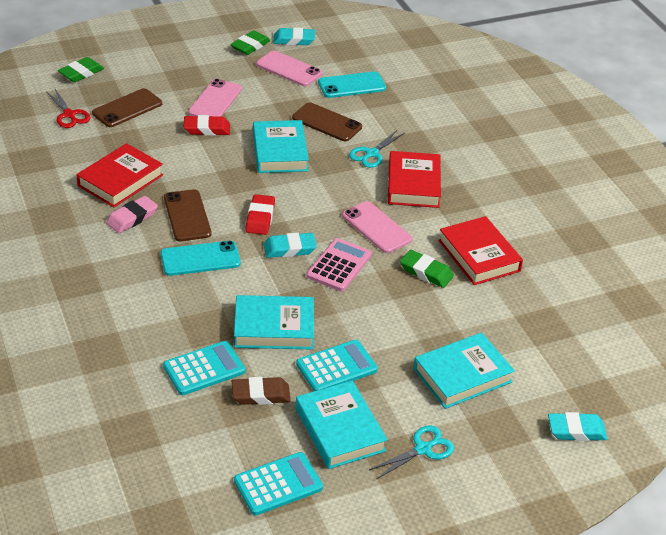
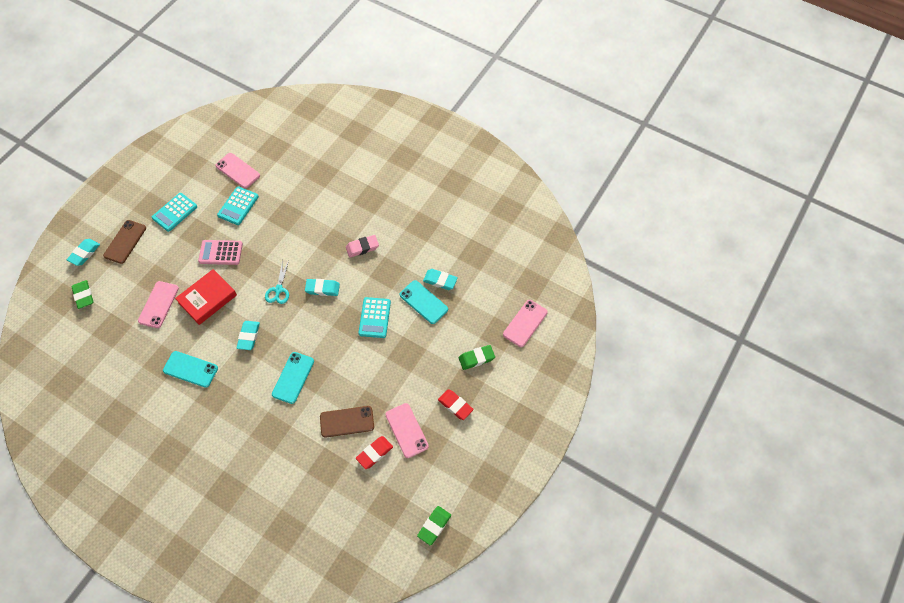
brown eraser: 1 -> 0
brown phone: 3 -> 2
pink phone: 3 -> 4
red book: 3 -> 1
red scissors: 1 -> 0
turquoise book: 4 -> 0
turquoise eraser: 3 -> 4
turquoise phone: 2 -> 3
turquoise scissors: 2 -> 1

